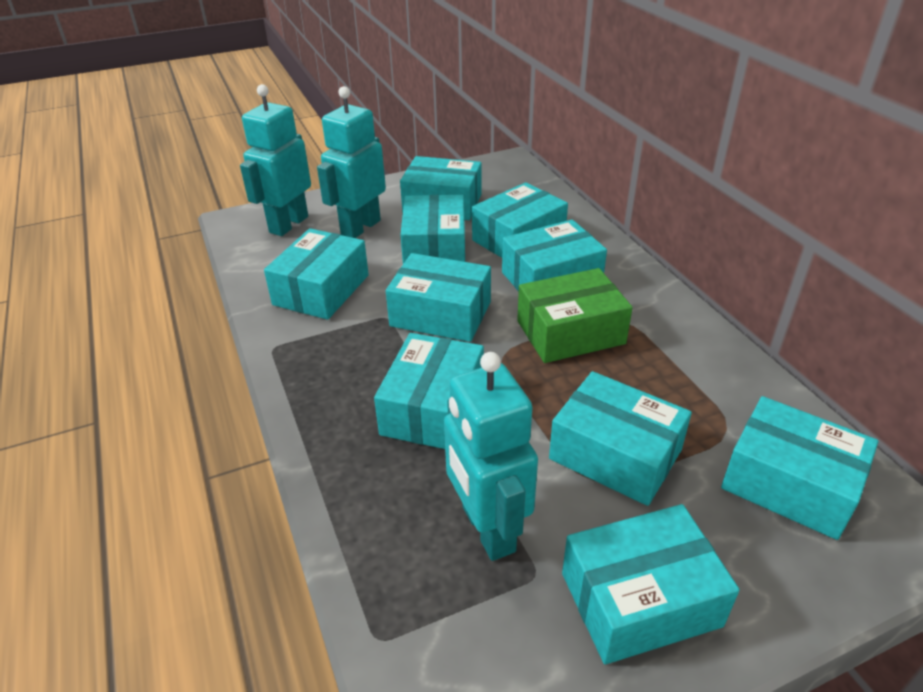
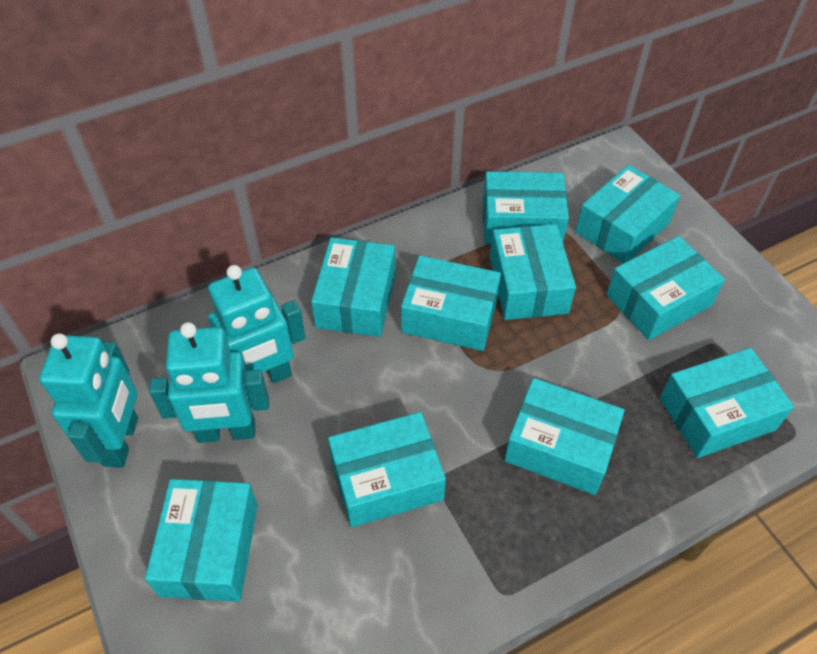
green box: 1 -> 0

